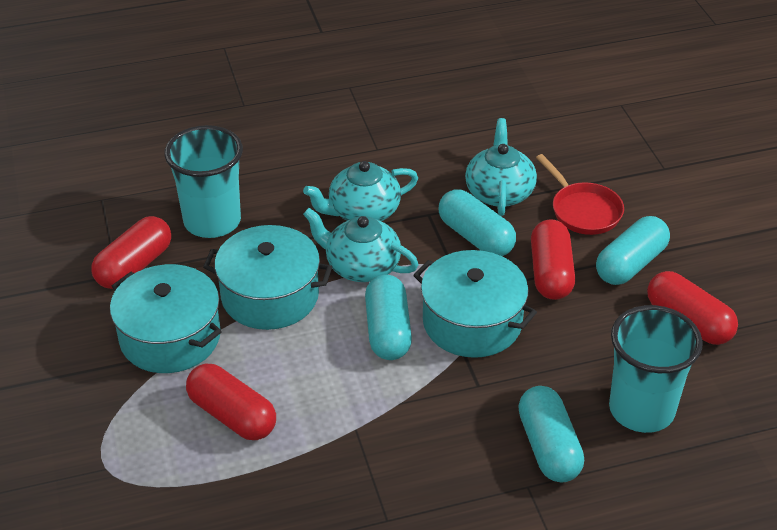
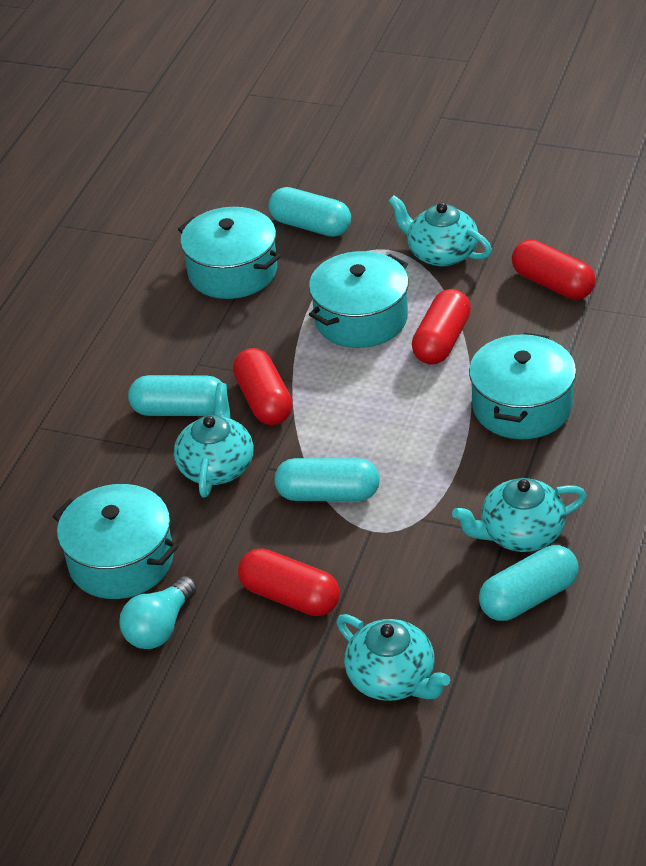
red pan: 1 -> 0
turquoise cup: 2 -> 0
turquoise light bulb: 0 -> 1
turquoise pot: 3 -> 4
turquoise teapot: 3 -> 4

